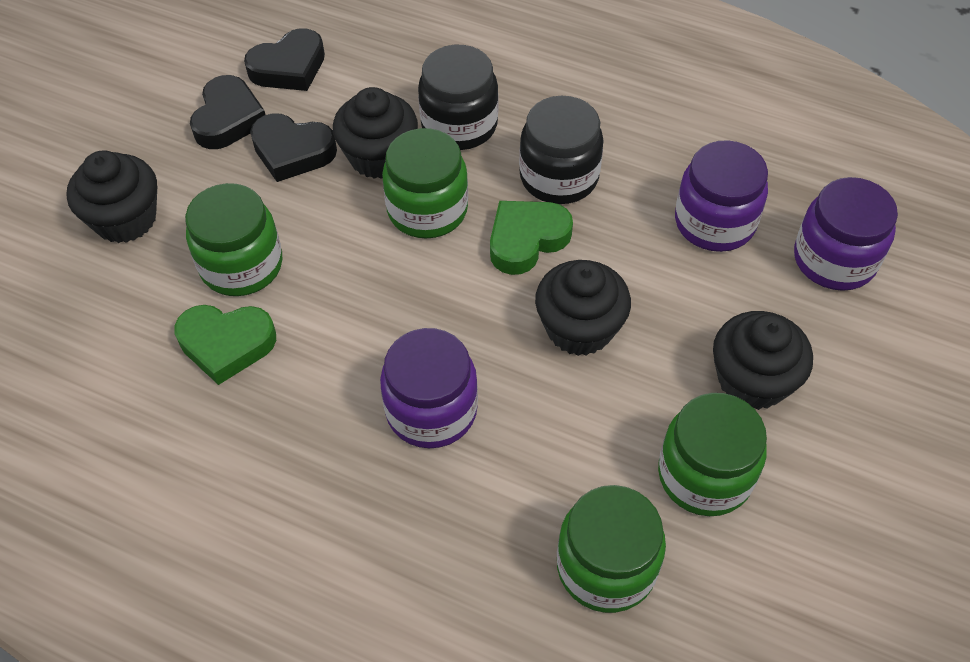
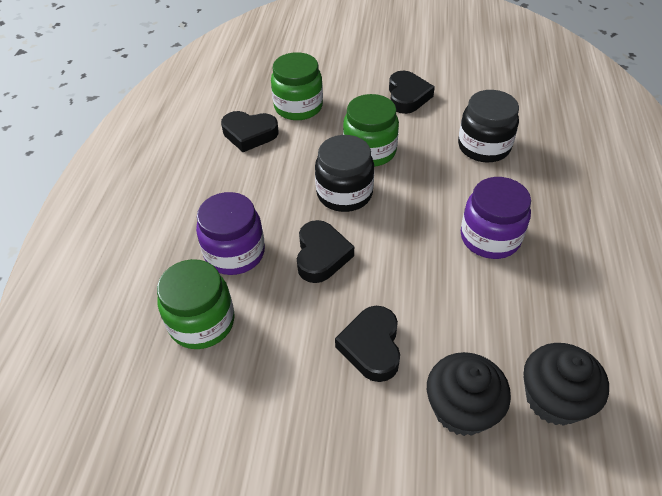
black cupcake: 4 -> 2
black heart: 3 -> 4
green heart: 2 -> 0
green jar: 4 -> 3
purple jar: 3 -> 2

